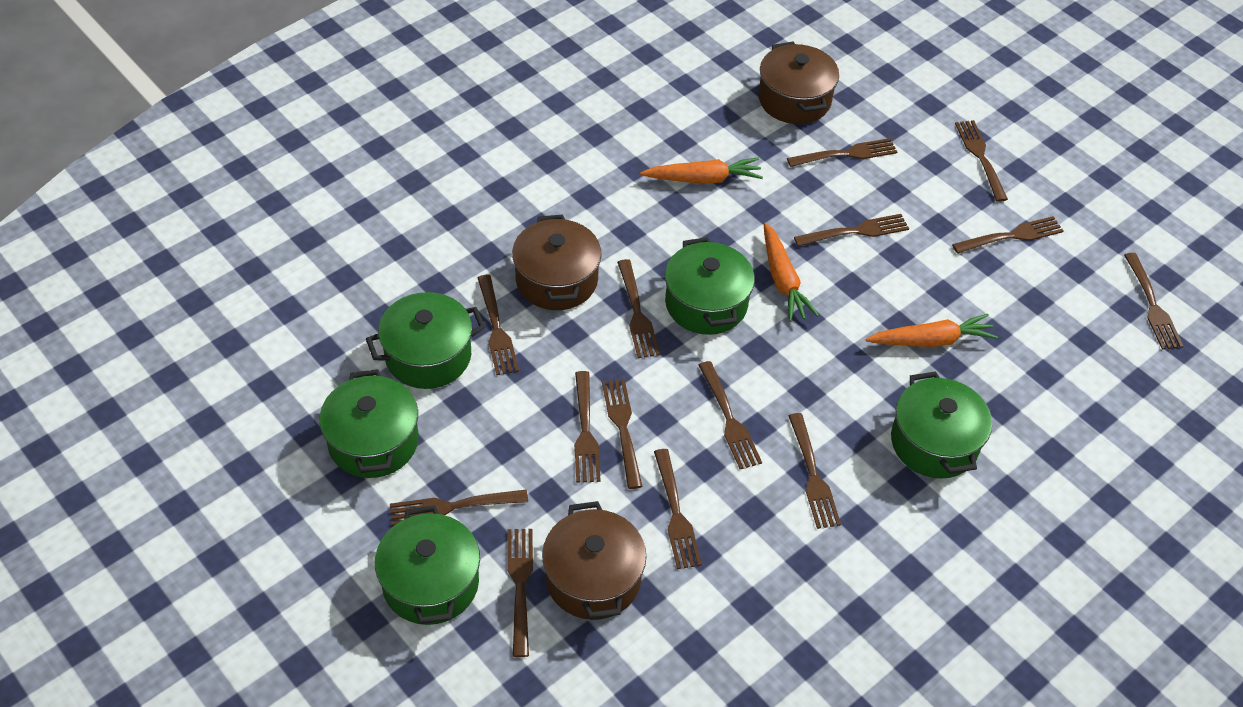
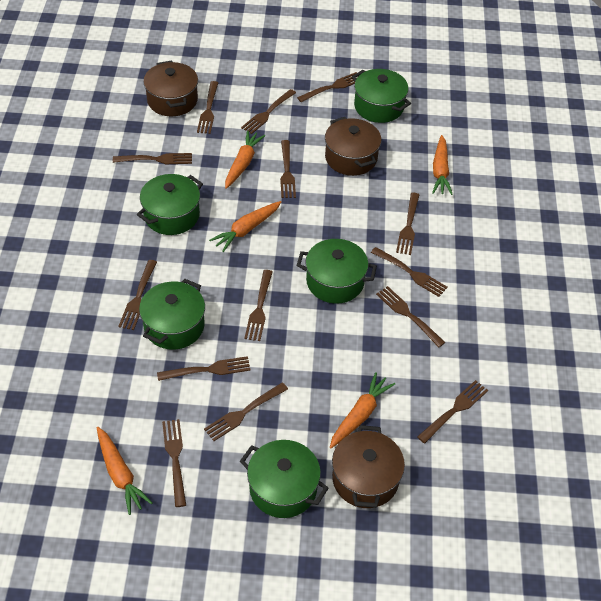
orange carrot: 3 -> 5

